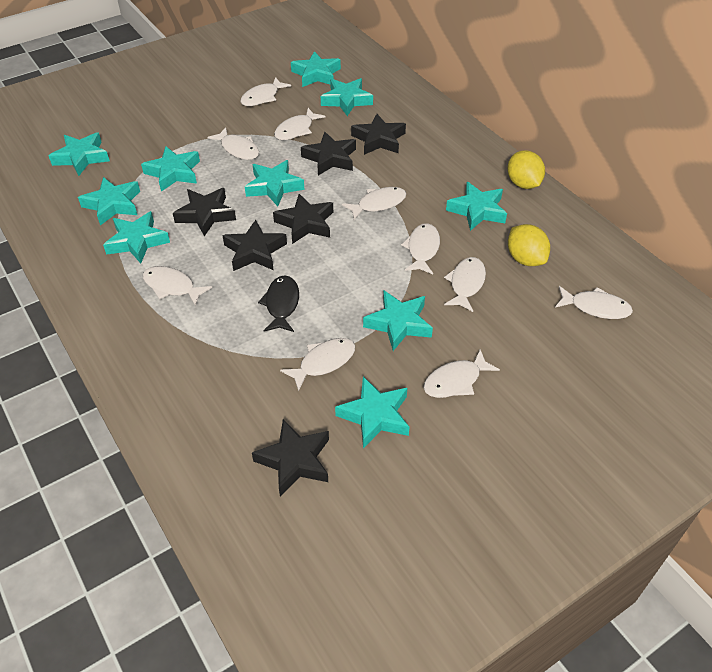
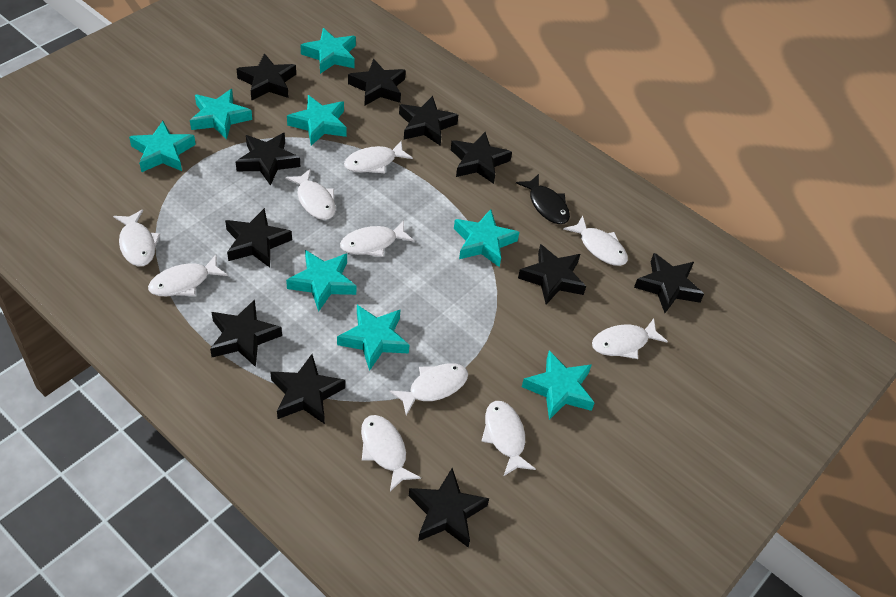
black star: 6 -> 11
turquoise star: 10 -> 8
yellow lemon: 2 -> 0

